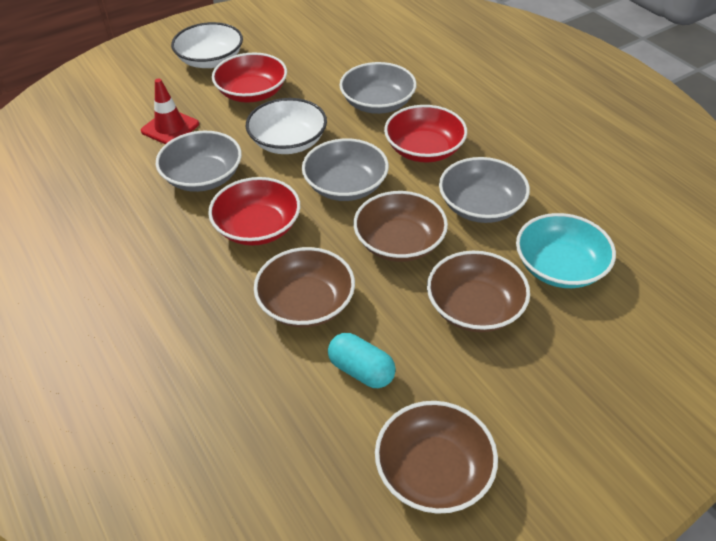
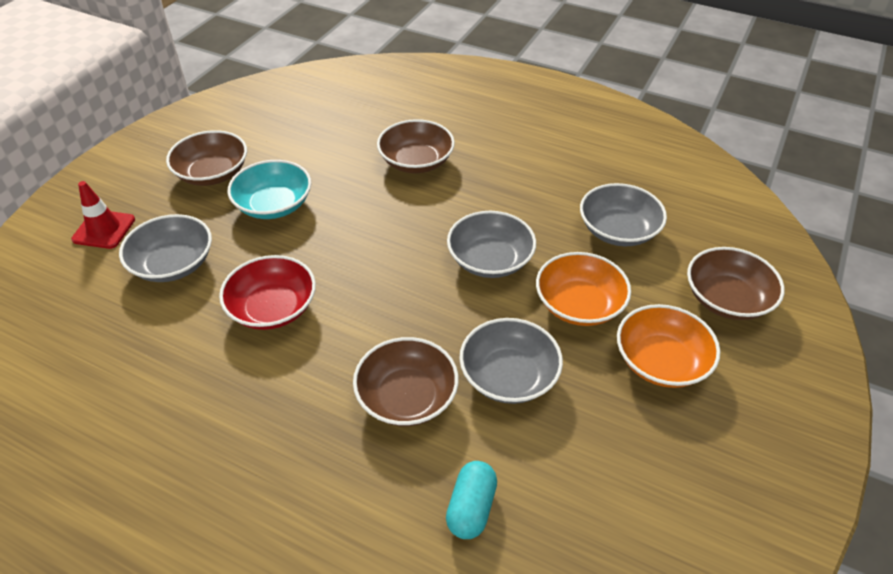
orange bowl: 0 -> 2
red bowl: 3 -> 1
white bowl: 2 -> 0

